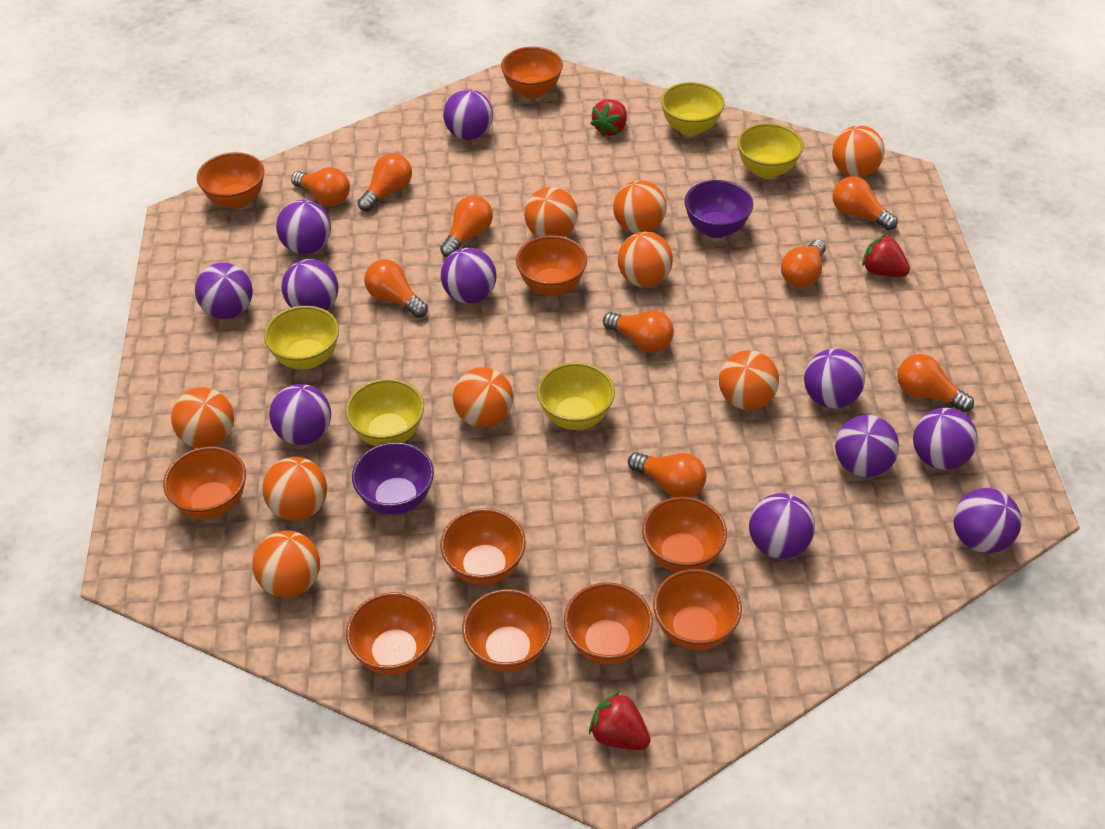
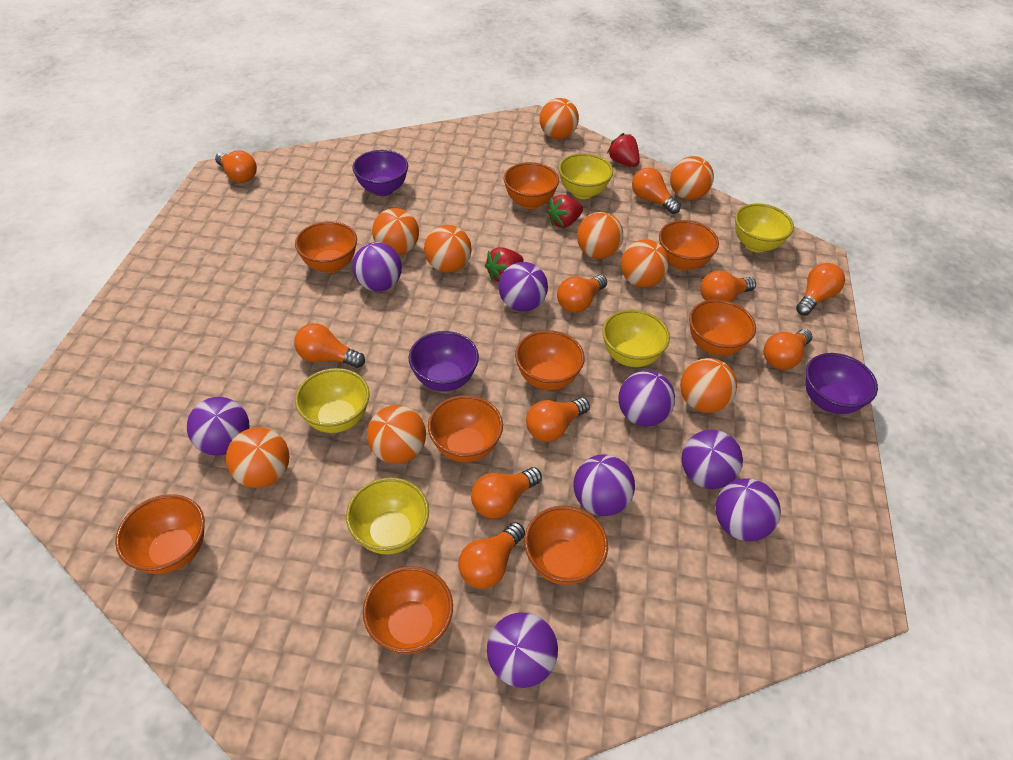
orange bowl: 10 -> 9
orange light bulb: 9 -> 10
purple ball: 11 -> 8
purple bowl: 2 -> 3

